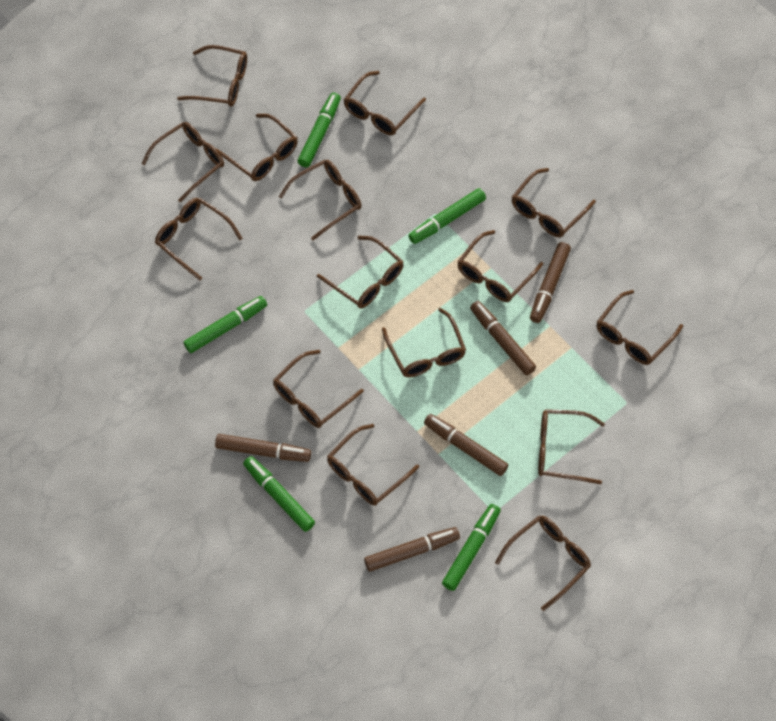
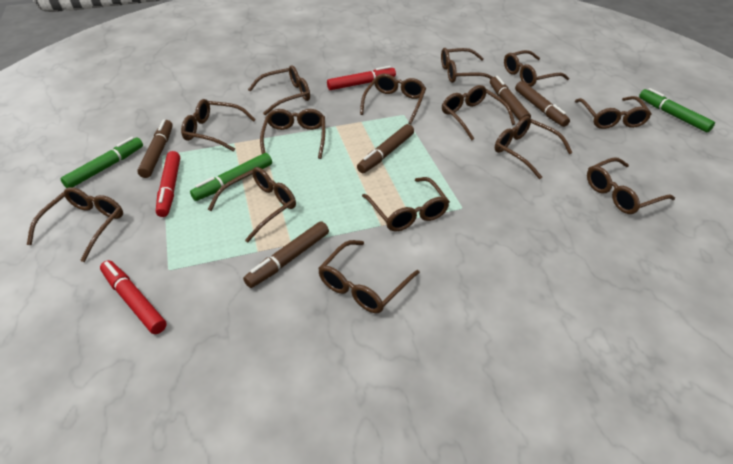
brown glasses: 15 -> 14
green marker: 5 -> 3
red marker: 0 -> 3

